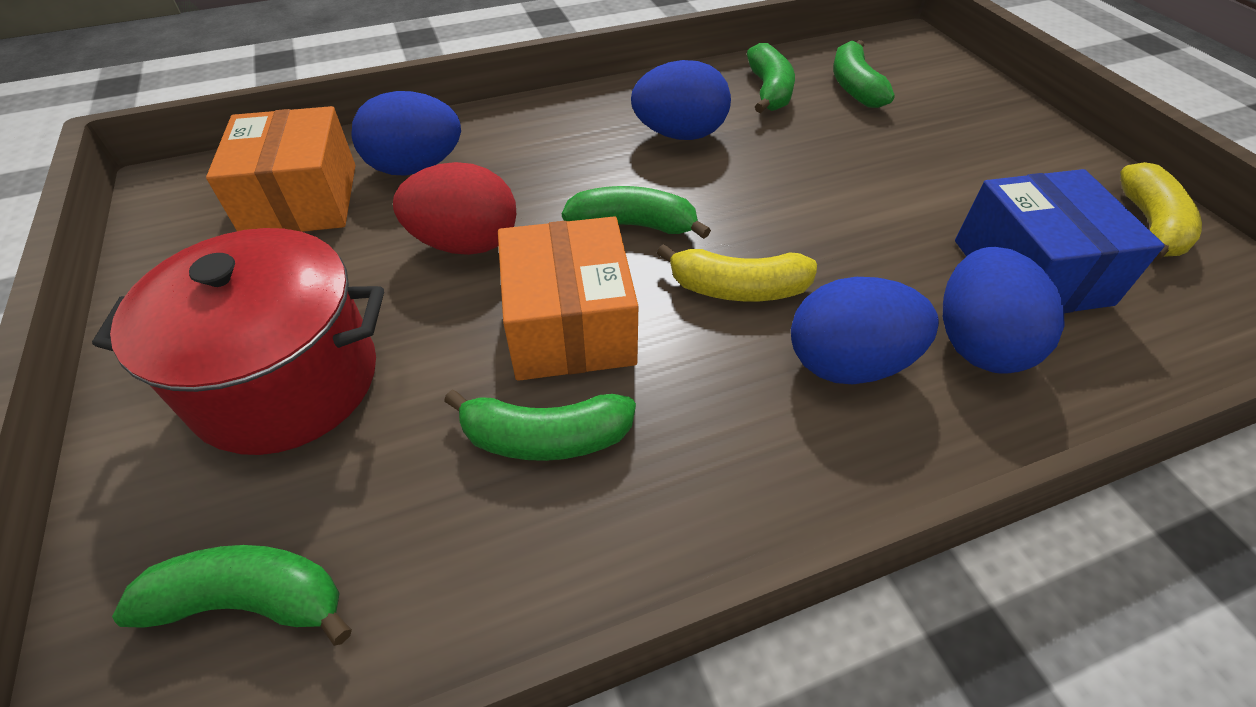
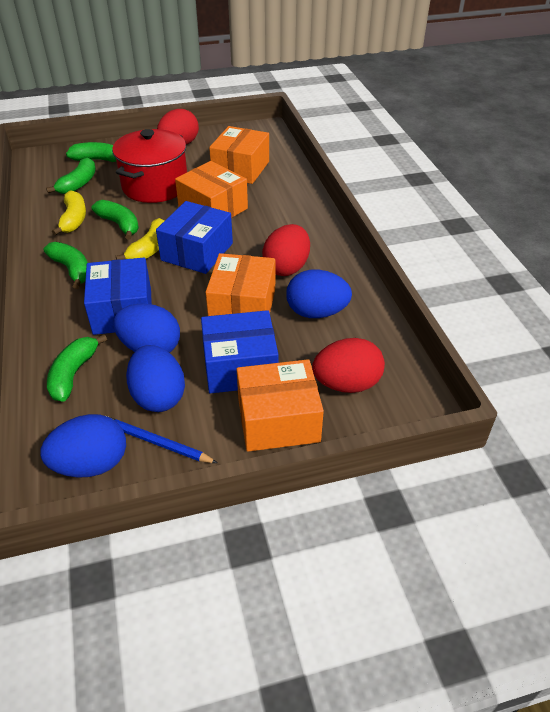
blue box: 1 -> 3
blue pencil: 0 -> 1
orange box: 2 -> 4
red egg: 1 -> 3

